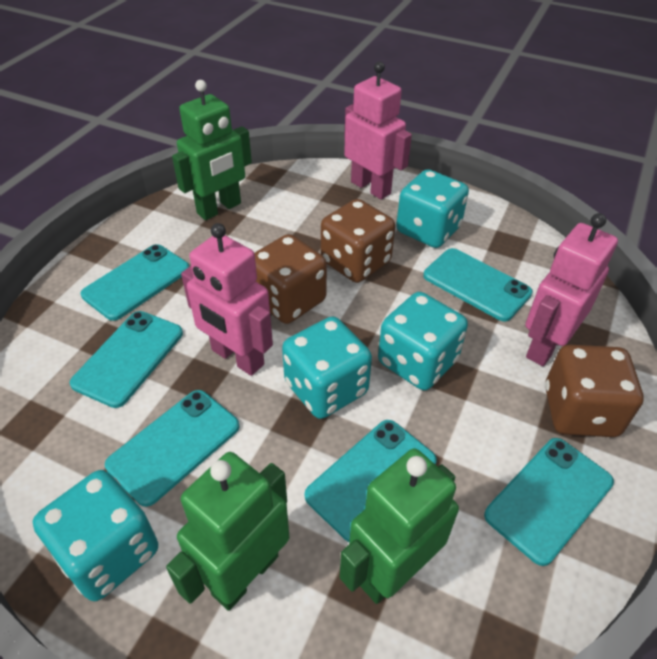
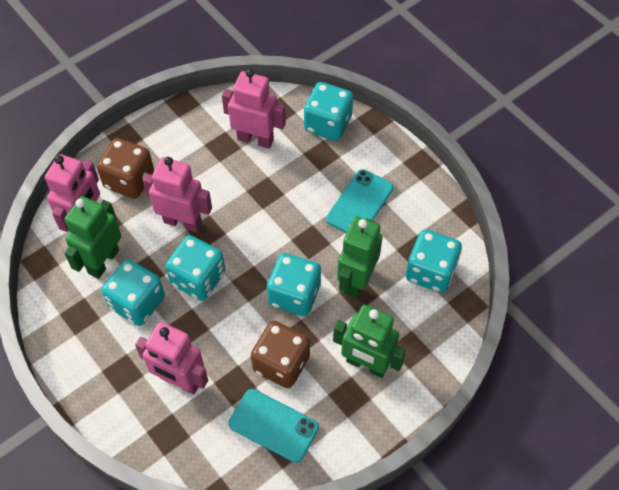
brown dice: 3 -> 2
pink robot: 3 -> 4
turquoise dice: 4 -> 5
turquoise phone: 6 -> 2

